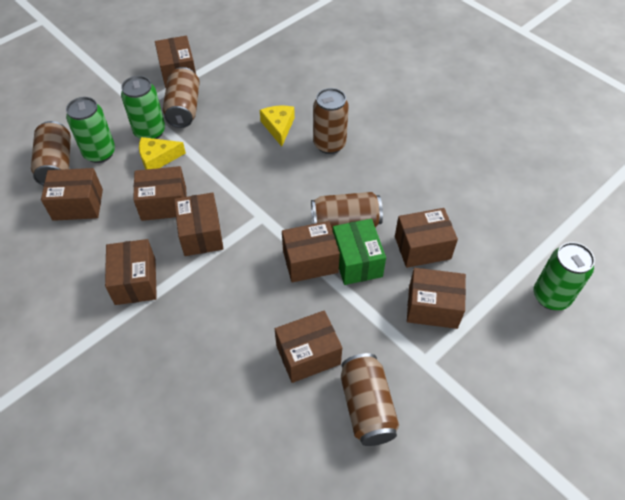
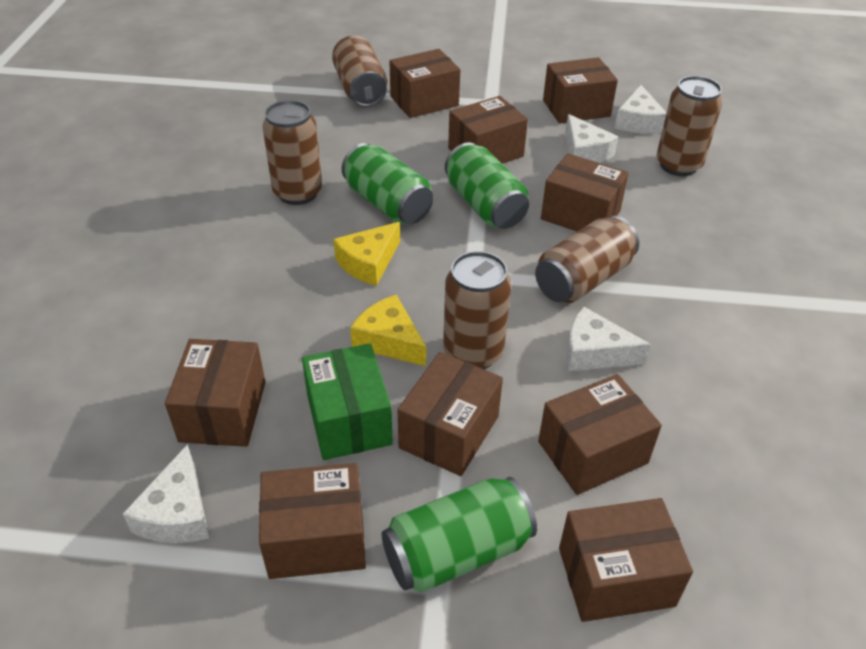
white cheese: 0 -> 4

